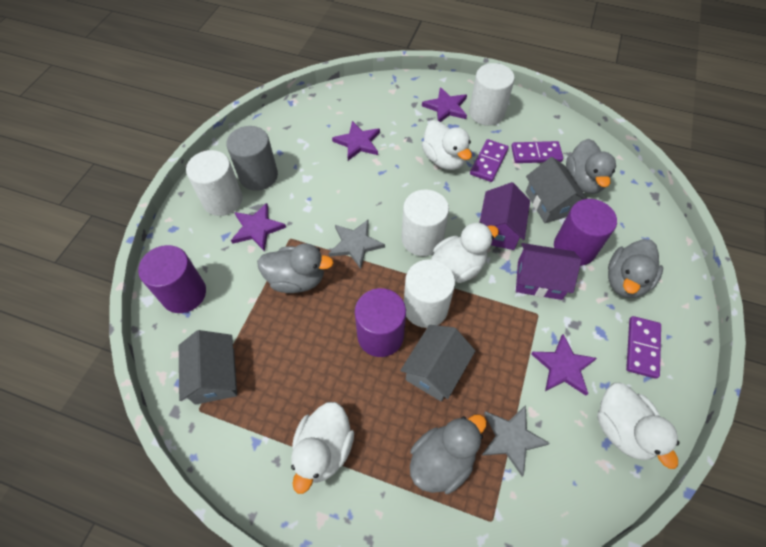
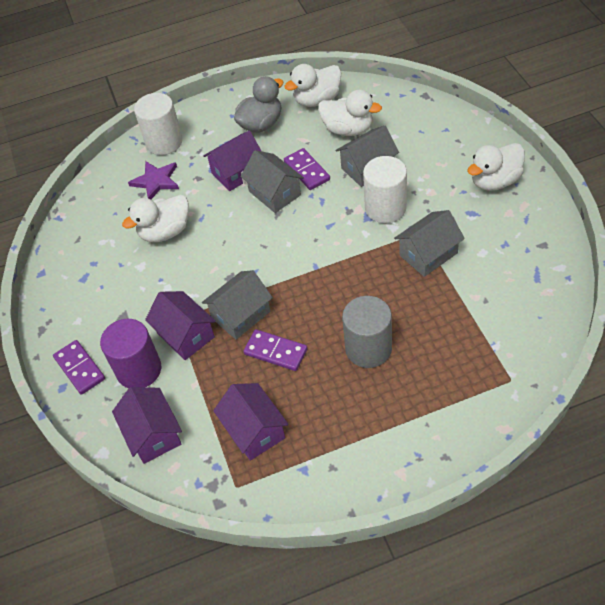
grey duck: 4 -> 1
grey house: 3 -> 4
grey star: 2 -> 0
purple cylinder: 3 -> 1
purple house: 2 -> 4
purple star: 4 -> 1
white cylinder: 4 -> 2

